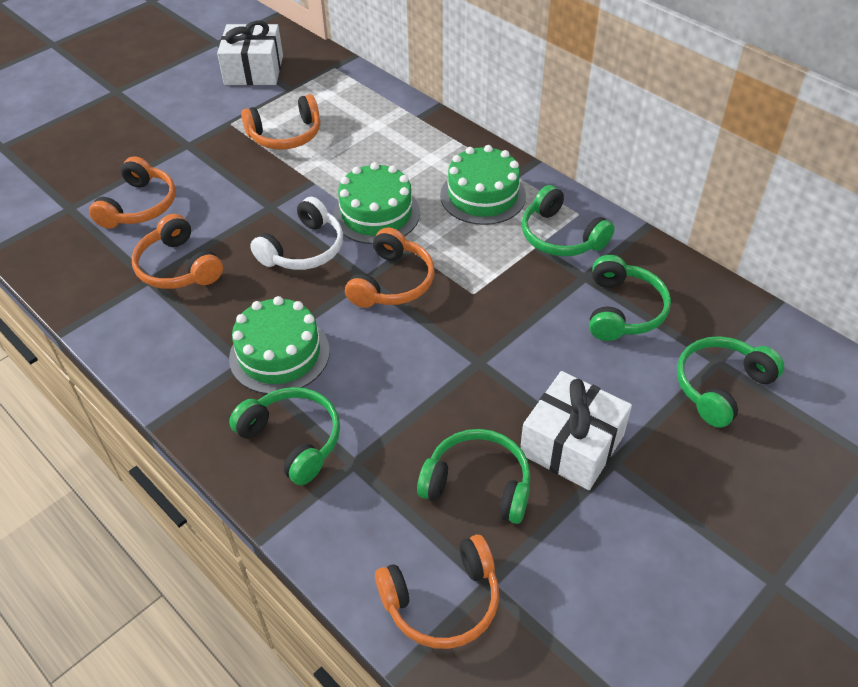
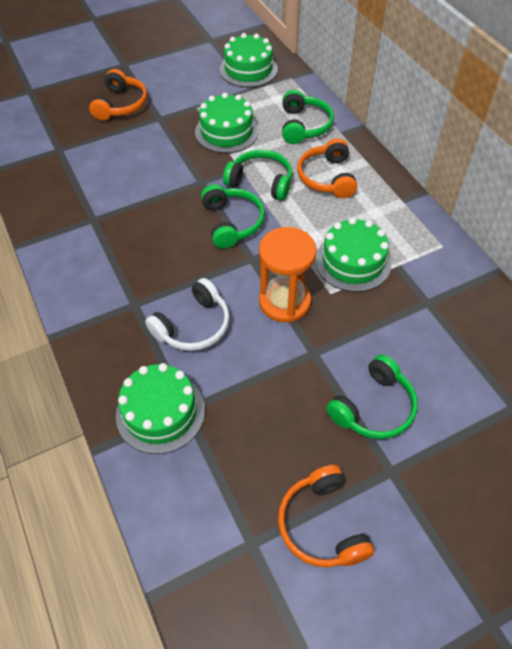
green cake: 3 -> 4
green headphones: 5 -> 4
orange headphones: 5 -> 3
orange hourglass: 0 -> 1
white gift: 2 -> 0

